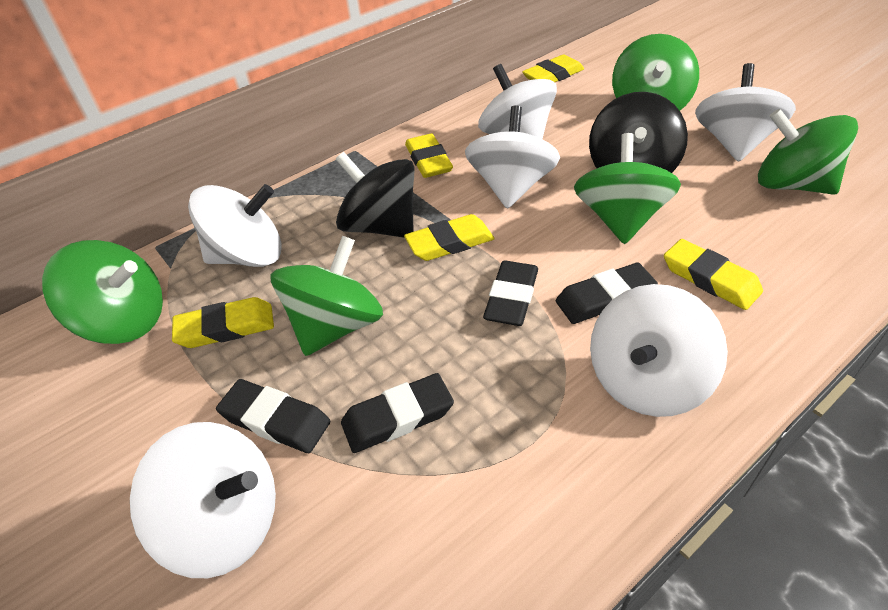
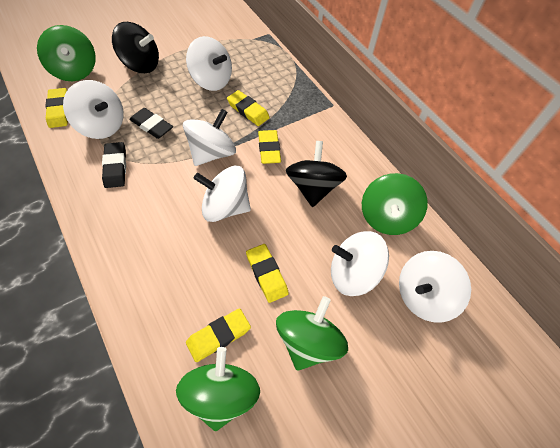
black eraser: 4 -> 2
green spinning top: 5 -> 4

